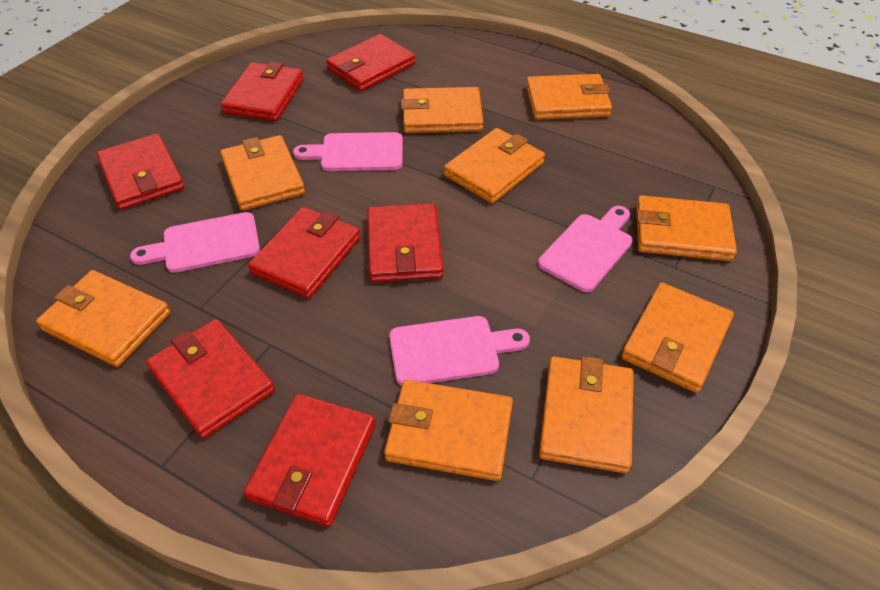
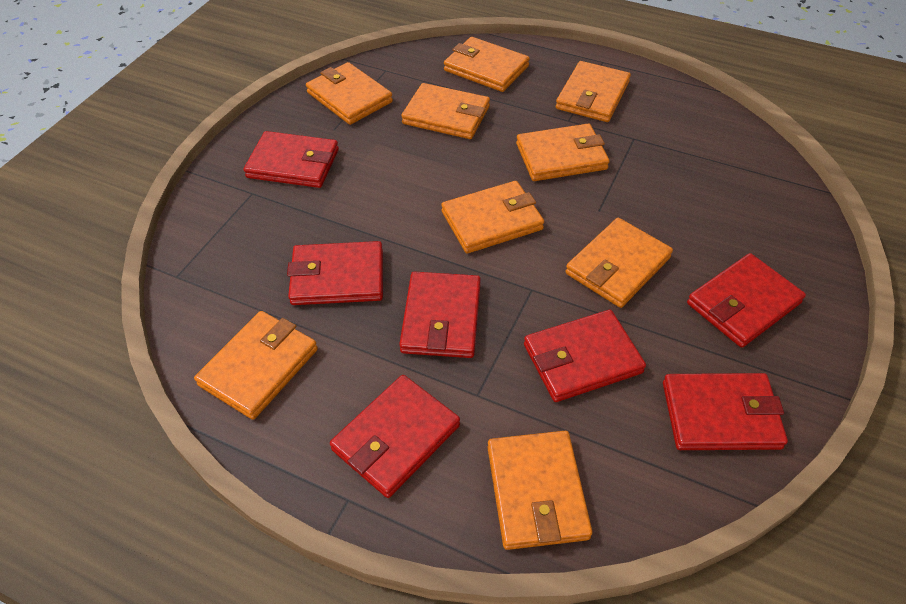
pink cutting board: 4 -> 0

